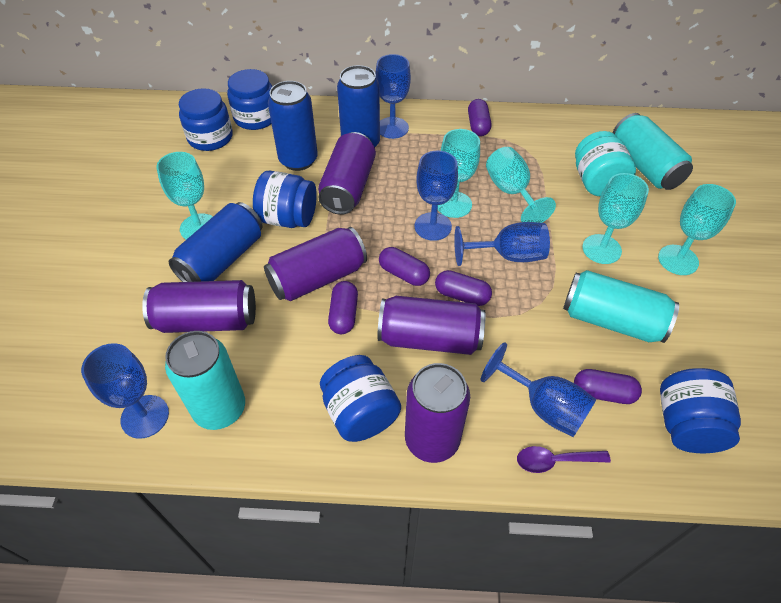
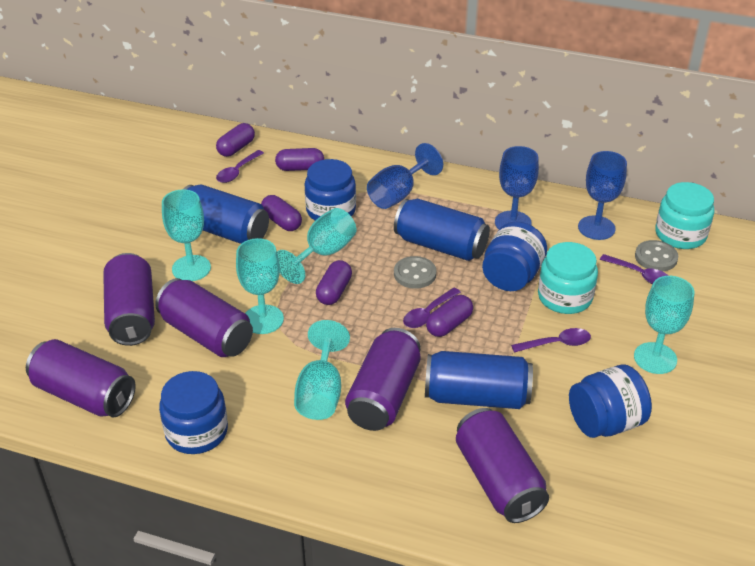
blue goblet: 5 -> 3
blue jar: 5 -> 4
grey button: 0 -> 2
purple spoon: 1 -> 4
turquoise can: 3 -> 0
turquoise jar: 1 -> 2

